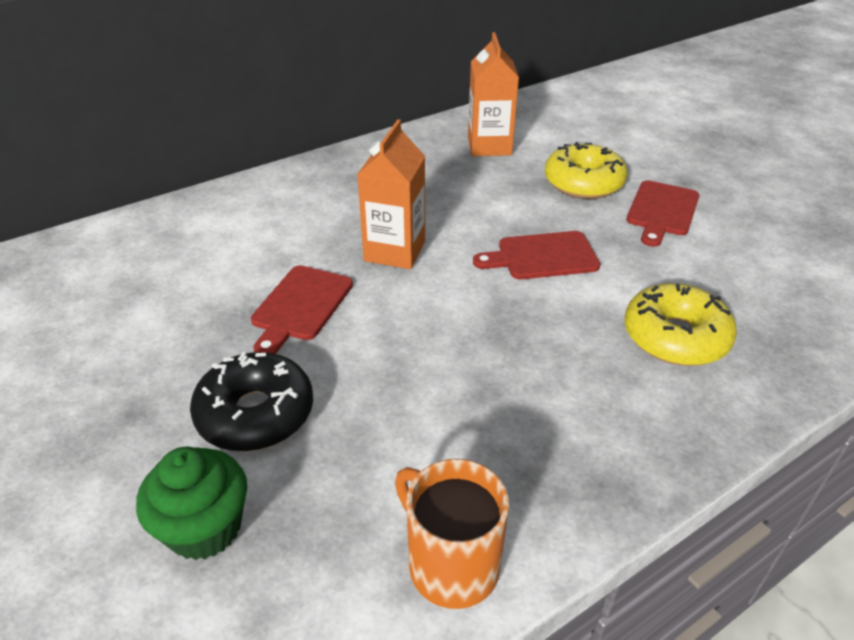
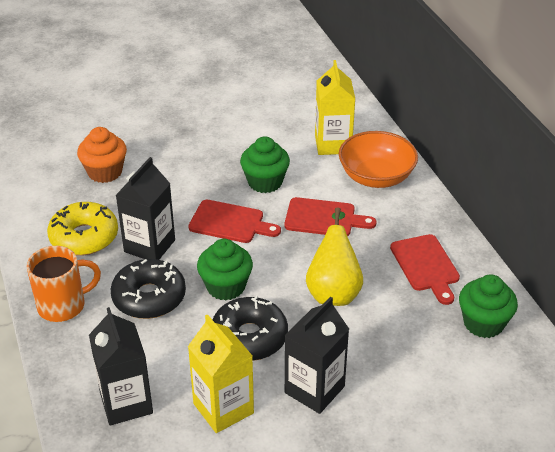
black carton: 0 -> 3
black donut: 1 -> 2
green cupcake: 1 -> 3
orange bowl: 0 -> 1
orange carton: 2 -> 0
orange cupcake: 0 -> 1
yellow carton: 0 -> 2
yellow donut: 2 -> 1
yellow pear: 0 -> 1

